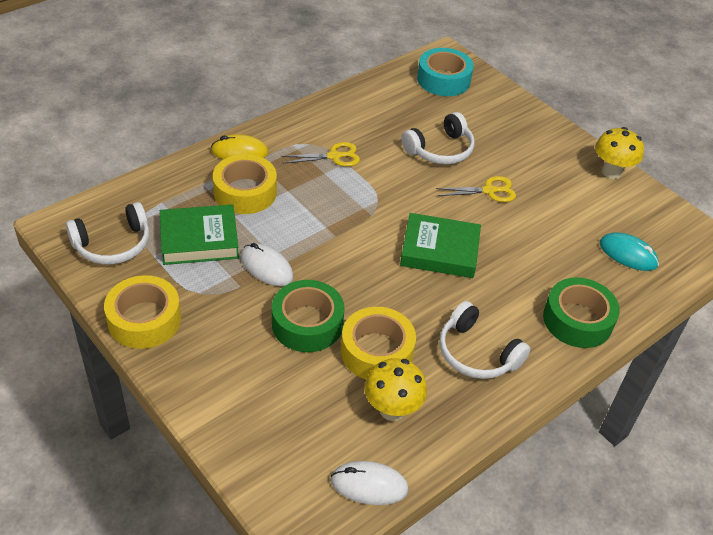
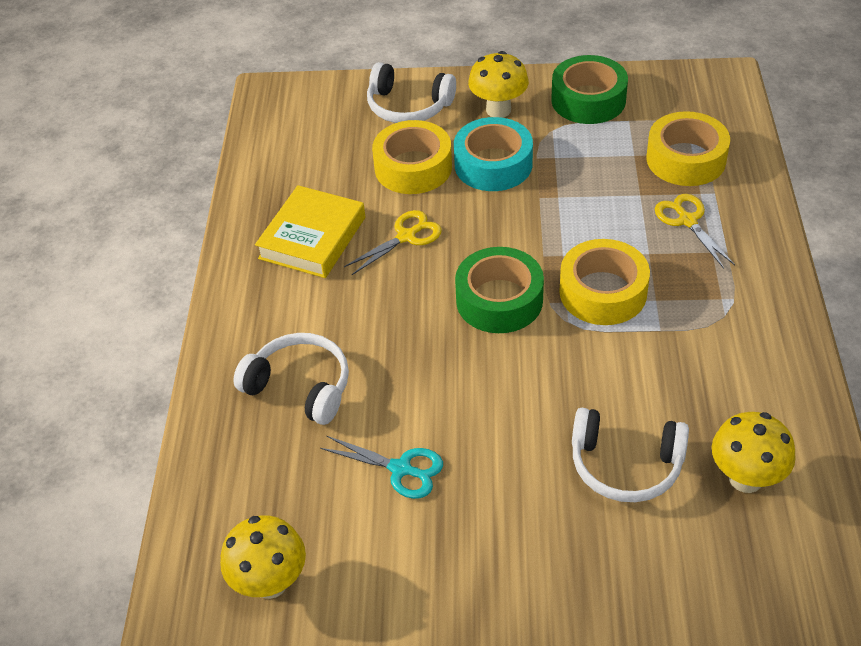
green book: 2 -> 0
turquoise mouse: 1 -> 0
turquoise scissors: 0 -> 1
white mouse: 2 -> 0
yellow book: 0 -> 1
yellow mouse: 1 -> 0
yellow mushroom: 2 -> 3

